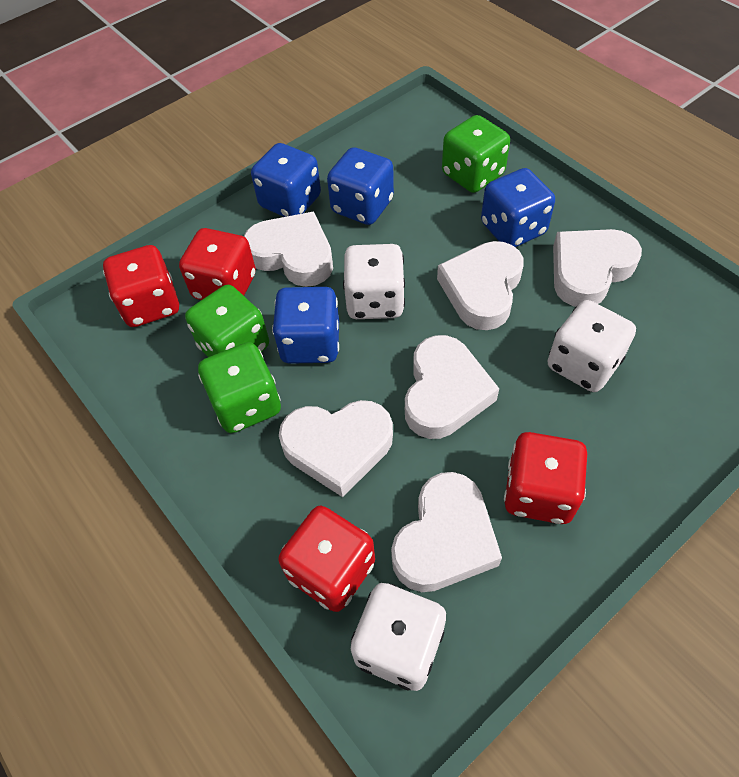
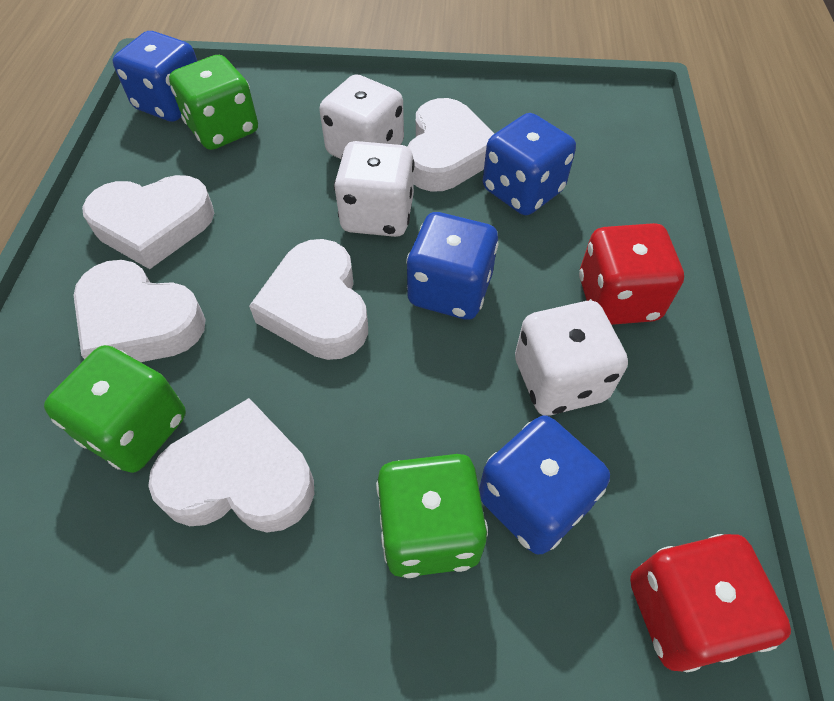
red dice: 4 -> 2
white heart: 6 -> 5

